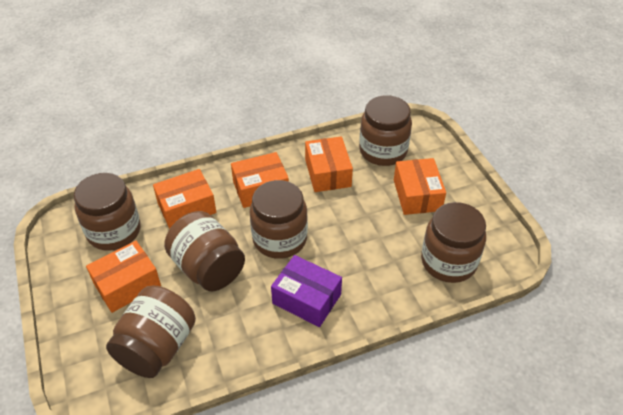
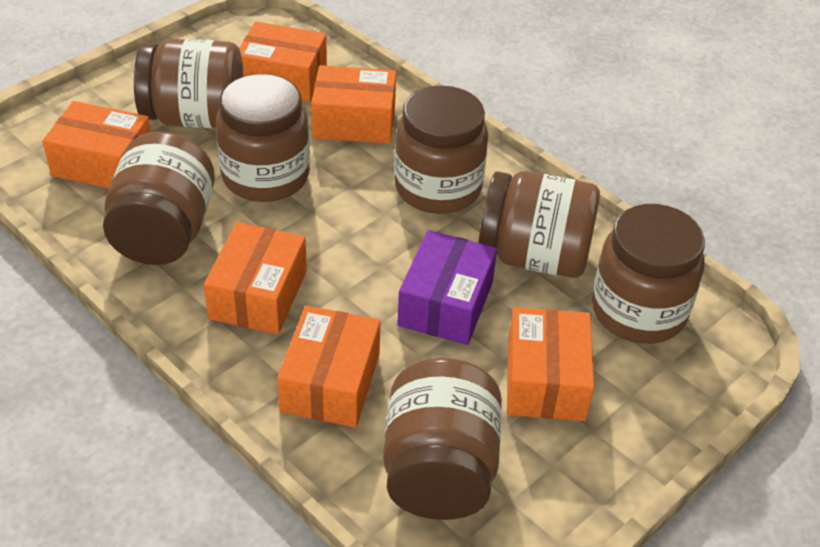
brown jar: 6 -> 7
orange box: 5 -> 6

